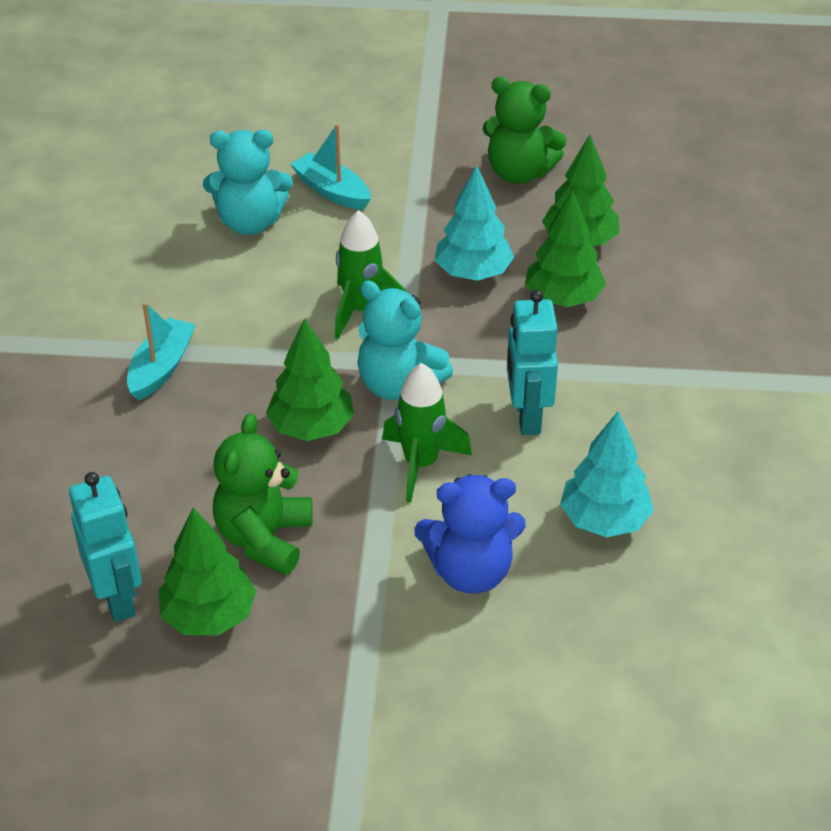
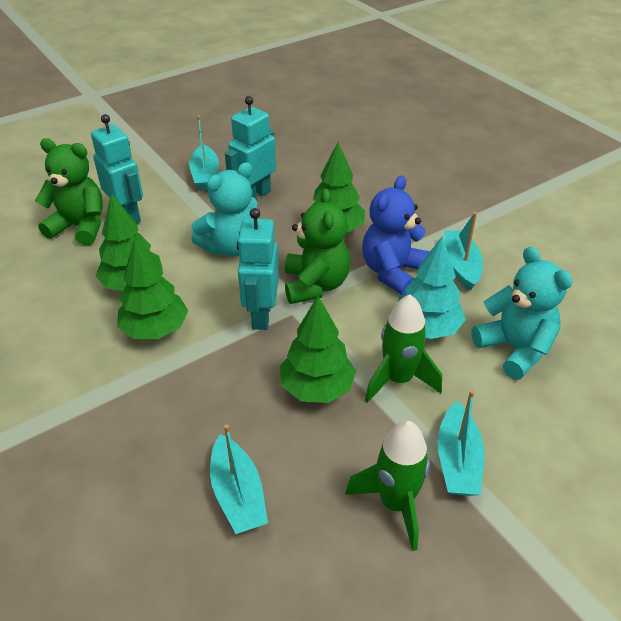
turquoise boat: 2 -> 4
turquoise robot: 2 -> 3
turquoise tree: 2 -> 1

